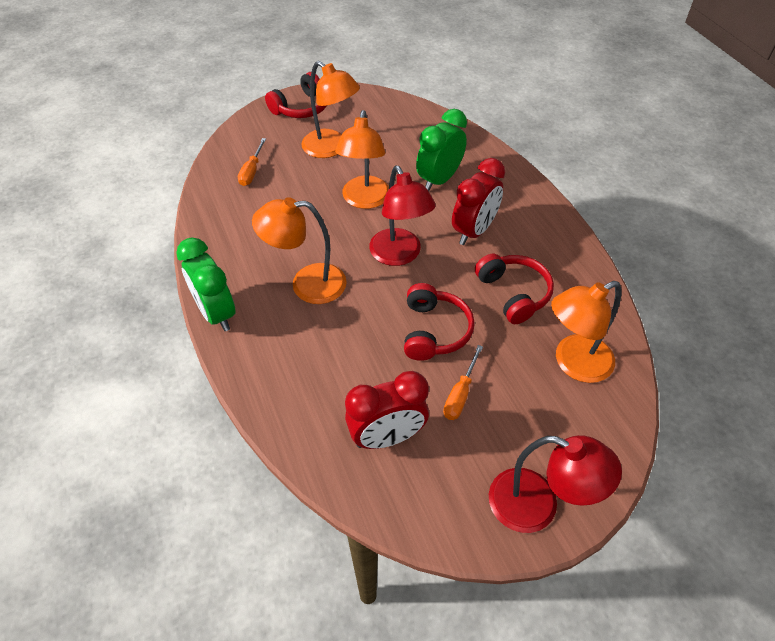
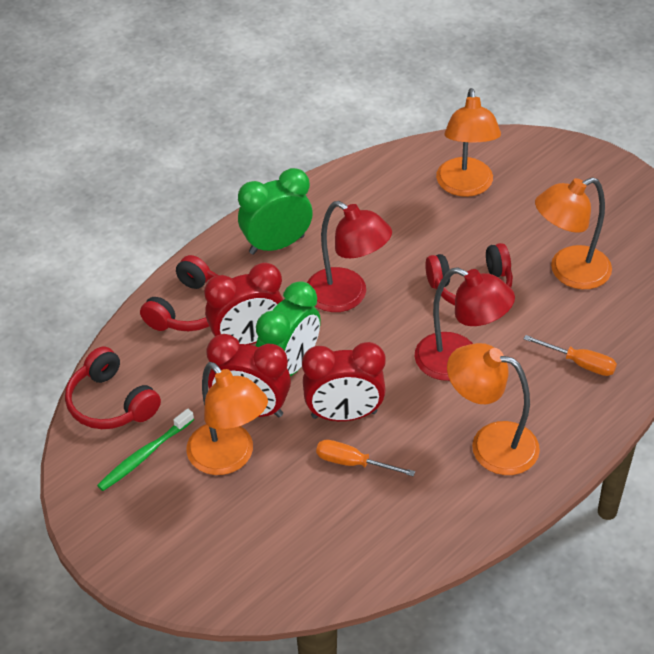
green toothbrush: 0 -> 1
red clock: 2 -> 3

